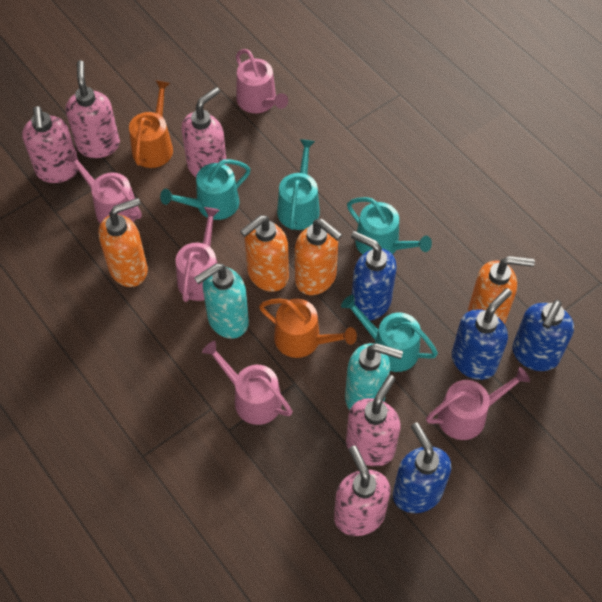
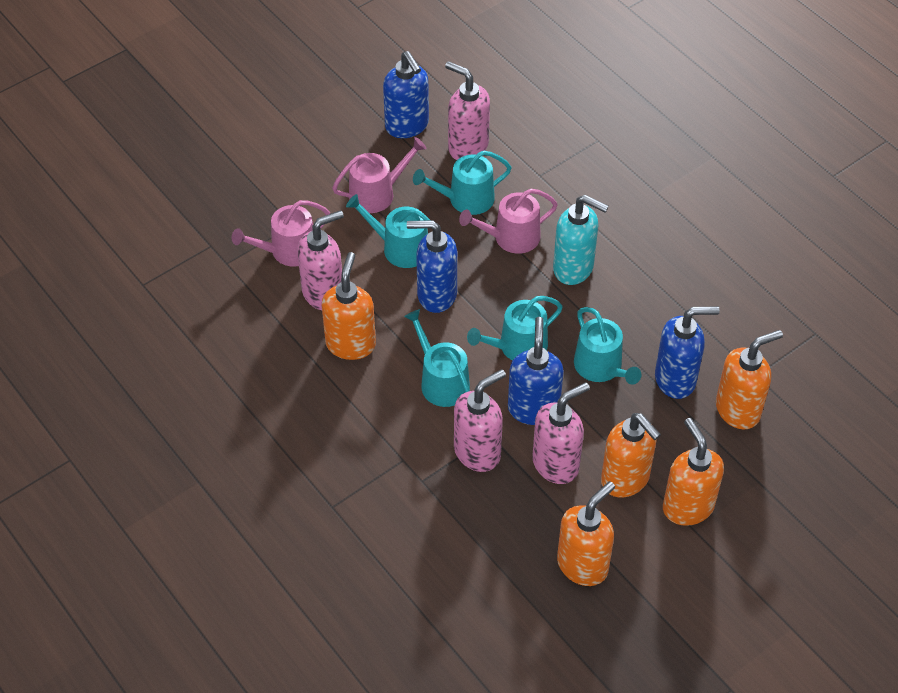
orange soap dispenser: 4 -> 5
orange watering can: 2 -> 0
pink soap dispenser: 5 -> 4
pink watering can: 5 -> 3
turquoise soap dispenser: 2 -> 1
turquoise watering can: 4 -> 5

